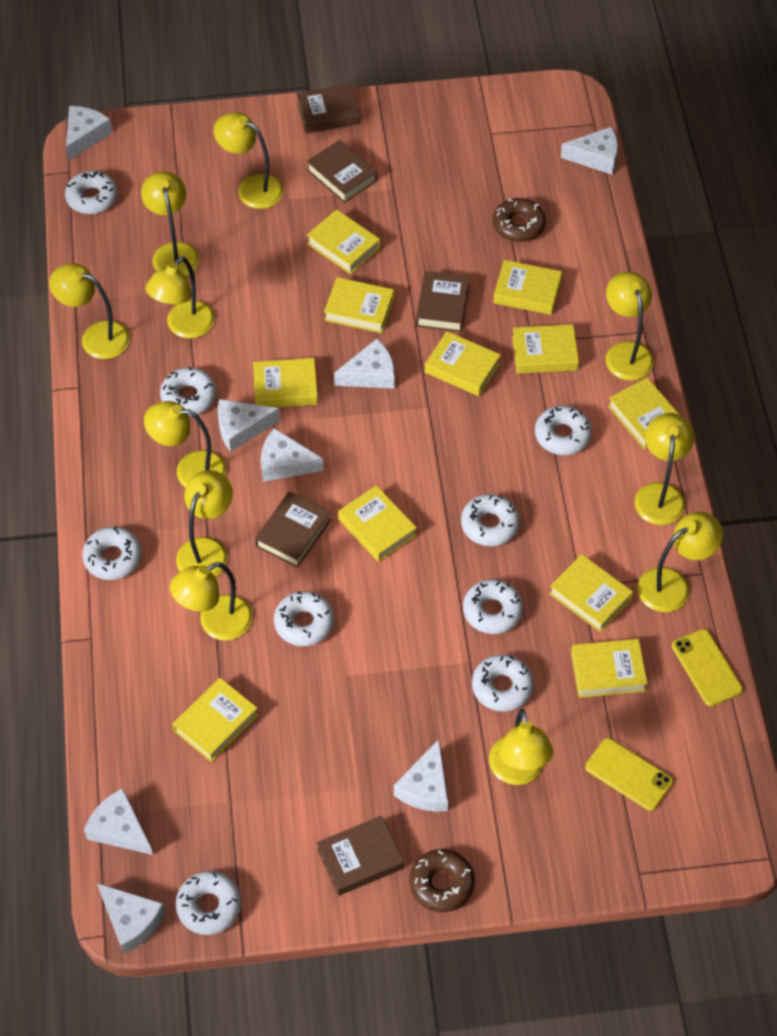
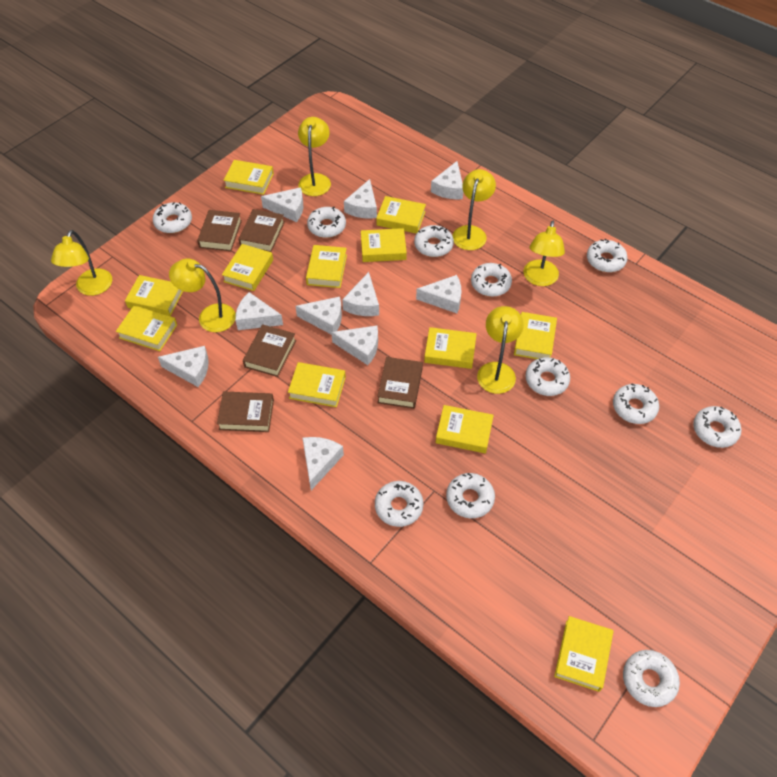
brown donut: 2 -> 0
white cheese: 8 -> 10
white donut: 9 -> 11
yellow book: 11 -> 12
yellow lamp: 11 -> 6
yellow phone: 2 -> 0

